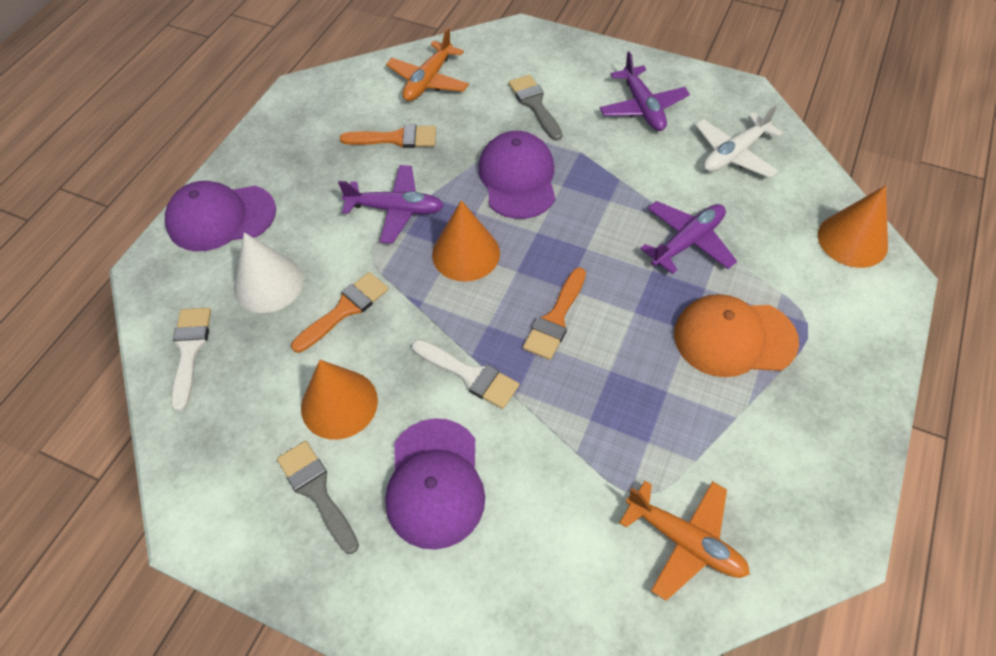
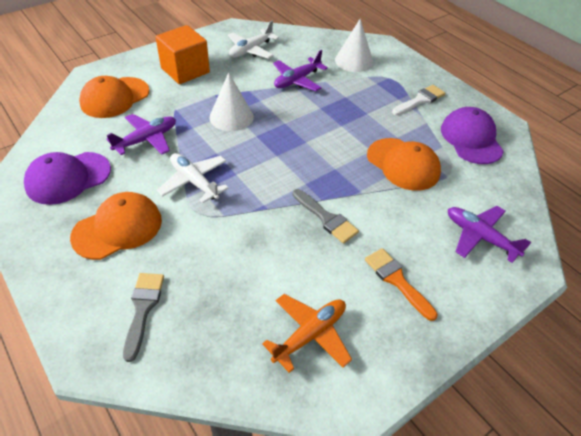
orange brush: 3 -> 1
orange cap: 1 -> 3
orange cone: 3 -> 0
orange cube: 0 -> 1
orange plane: 2 -> 1
purple cap: 3 -> 2
white brush: 2 -> 1
white cone: 1 -> 2
white plane: 1 -> 2

